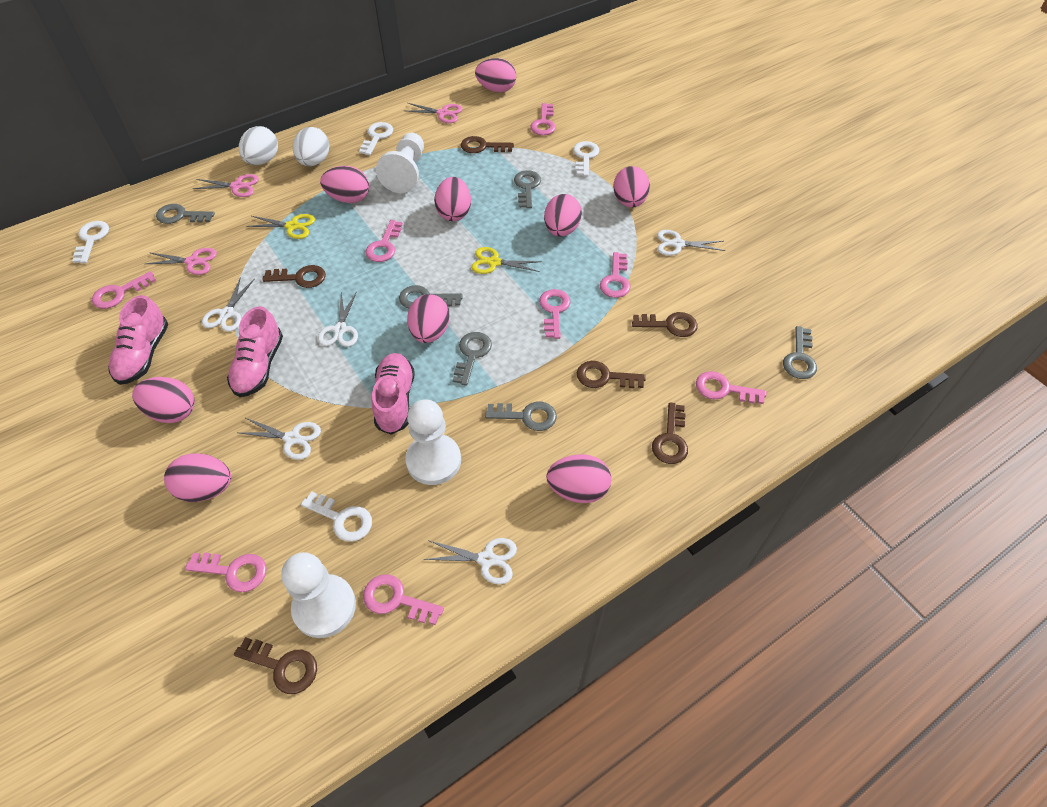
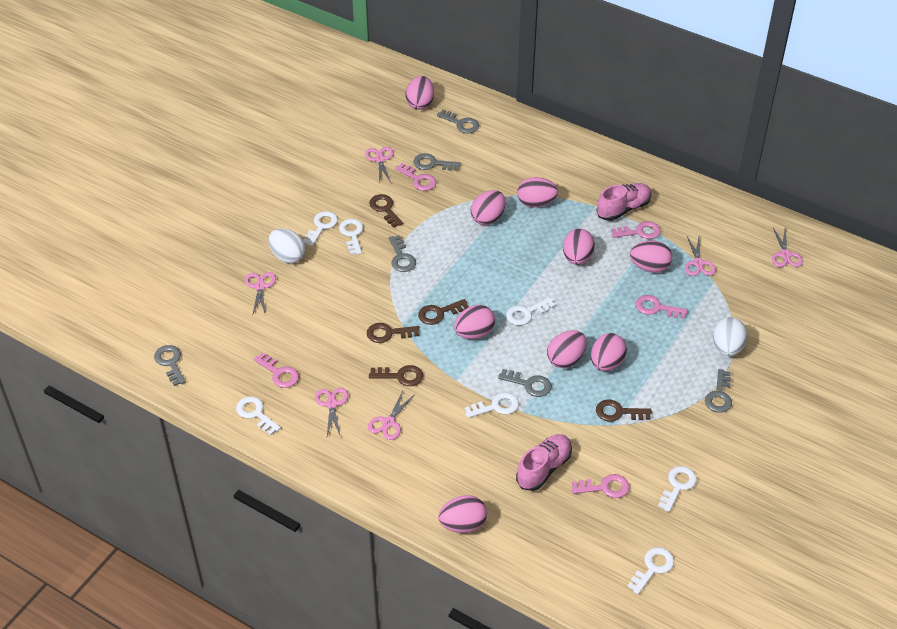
brown key: 6 -> 5
pink key: 8 -> 5
pink scissors: 3 -> 6
pink shoe: 3 -> 2
white key: 4 -> 7
white pawn: 3 -> 0
white scissors: 5 -> 0
yellow scissors: 2 -> 0

